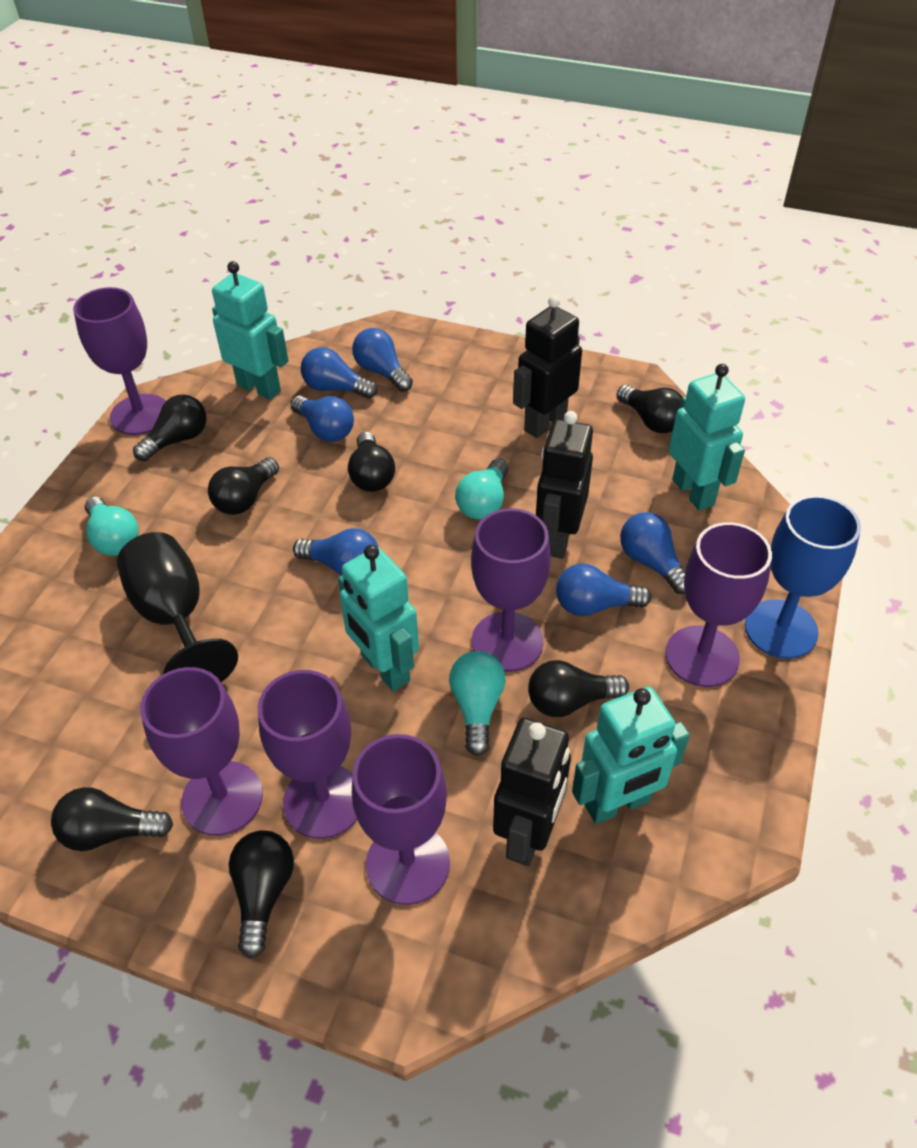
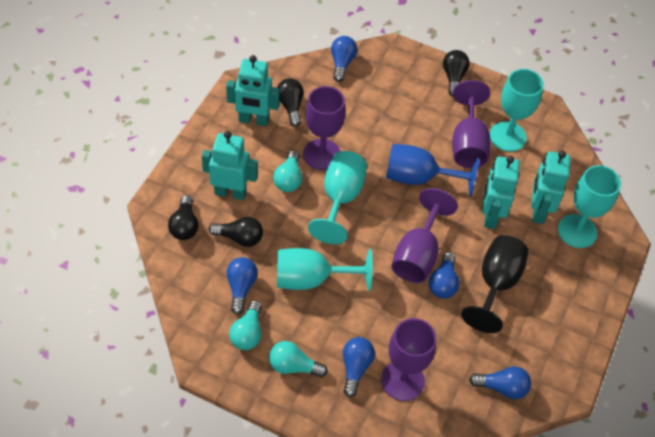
black light bulb: 7 -> 4
black robot: 3 -> 0
blue light bulb: 6 -> 5
purple goblet: 6 -> 4
turquoise goblet: 0 -> 4

